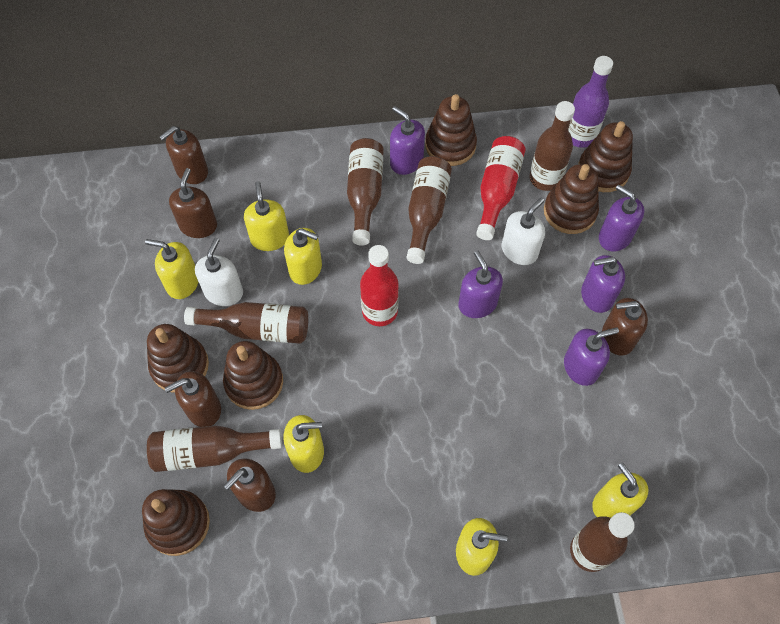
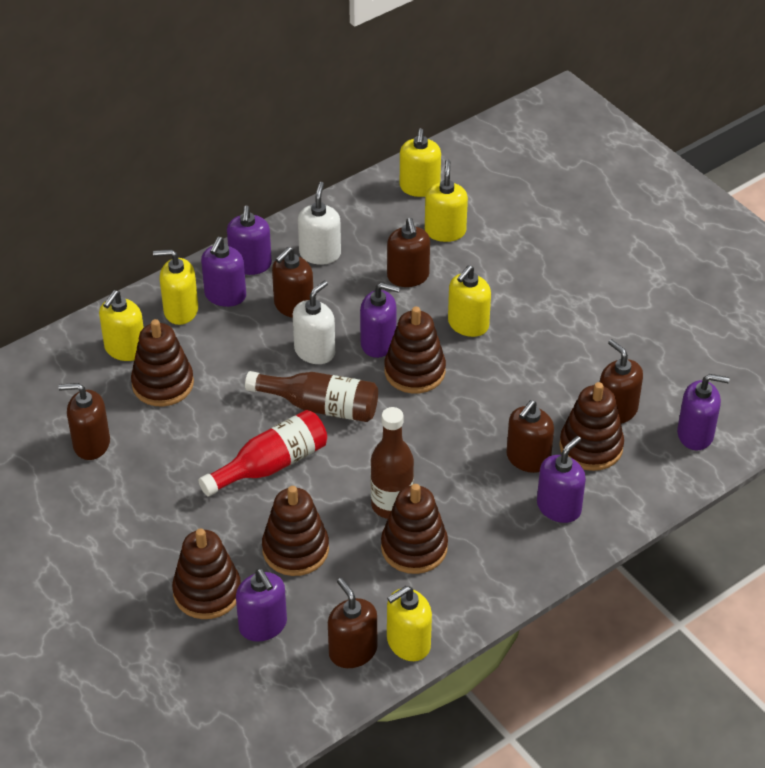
brown bottle: 6 -> 2
brown soap dispenser: 5 -> 6
purple bottle: 1 -> 0
purple soap dispenser: 5 -> 6
red bottle: 2 -> 1

